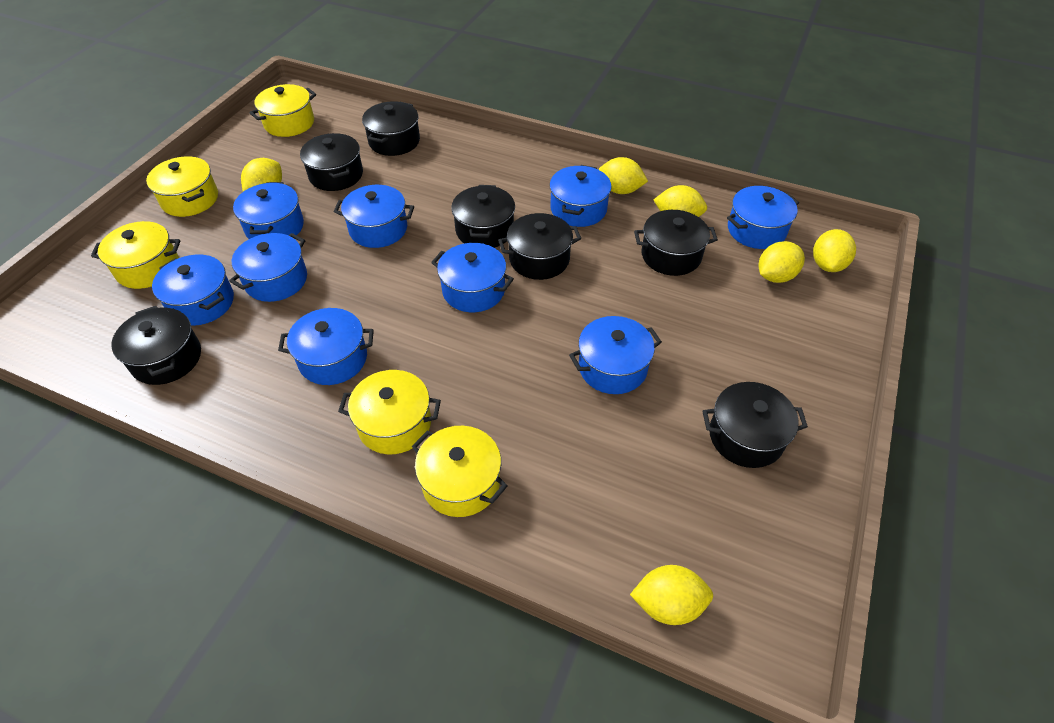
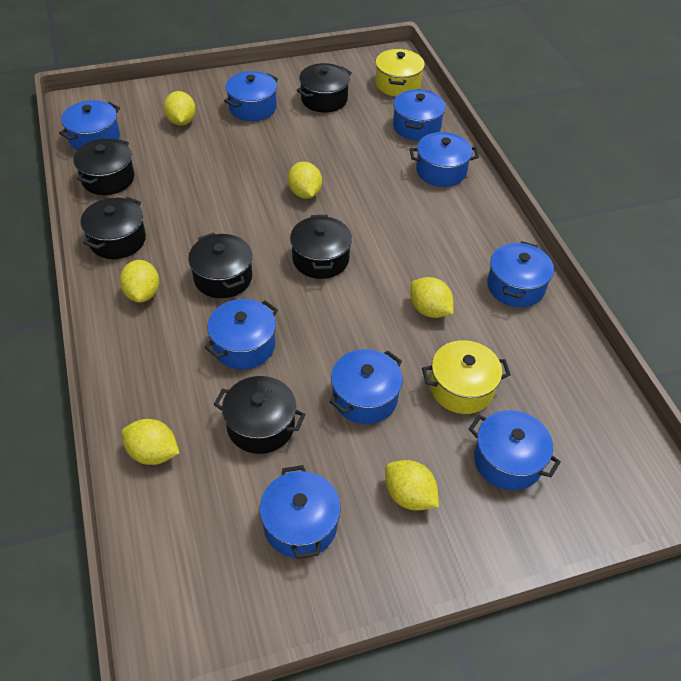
black pot: 7 -> 6
yellow pot: 5 -> 2

